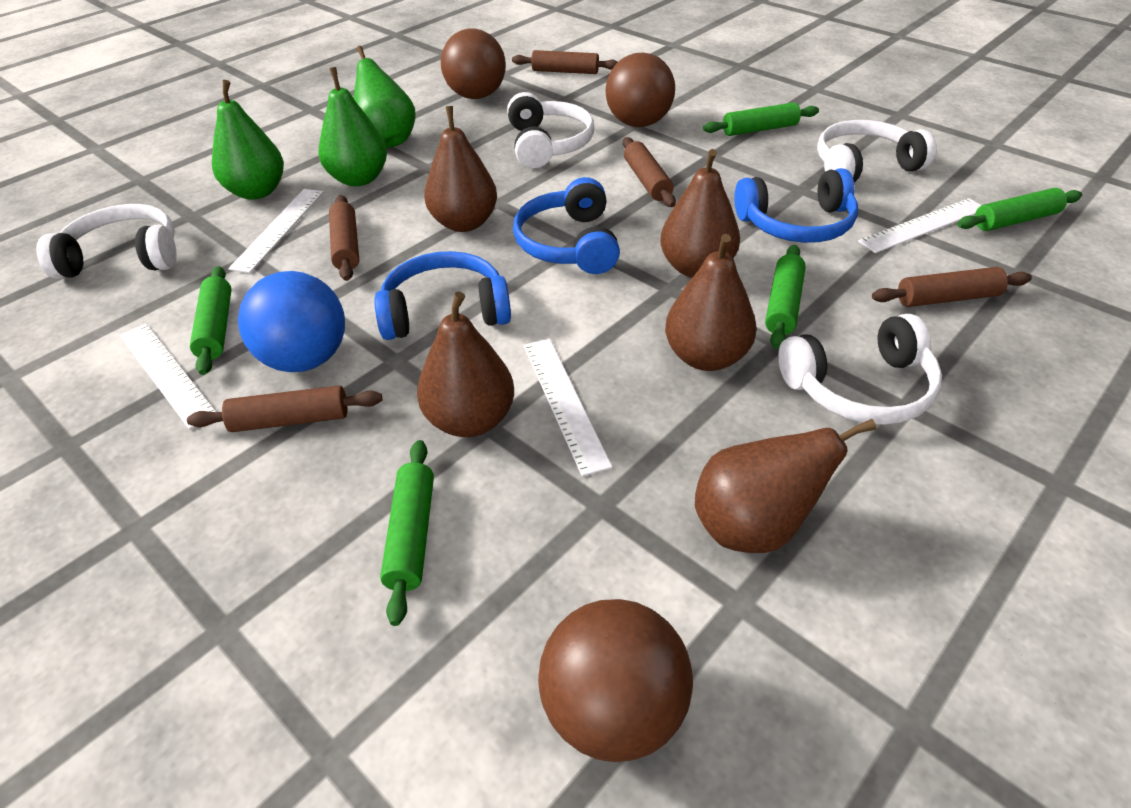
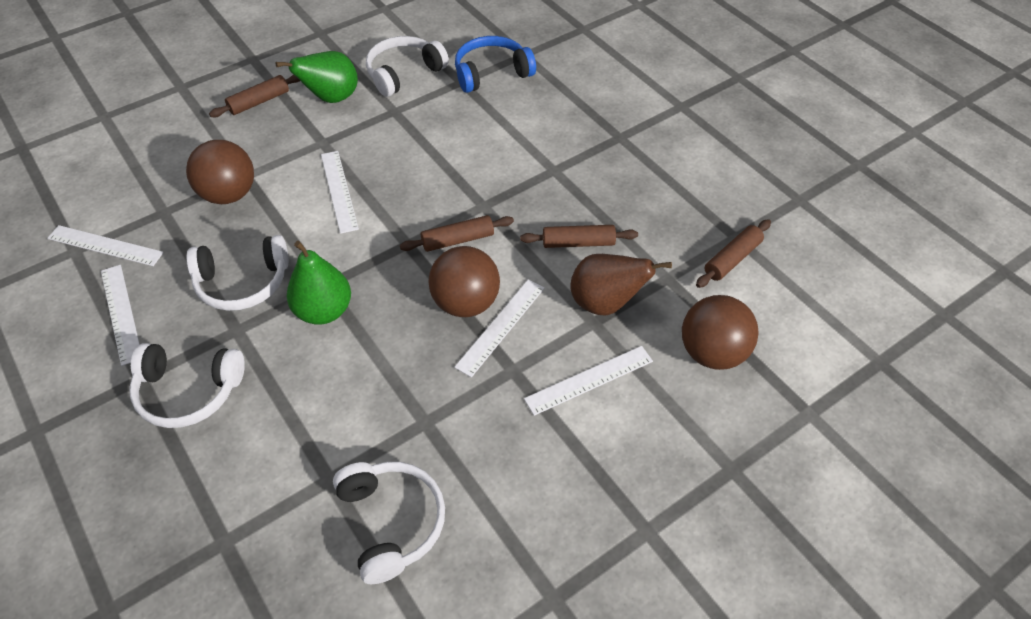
blue ball: 1 -> 0
blue headphones: 3 -> 1
brown pear: 5 -> 1
brown rolling pin: 5 -> 4
green pear: 3 -> 2
green rolling pin: 5 -> 0
white ruler: 4 -> 5

